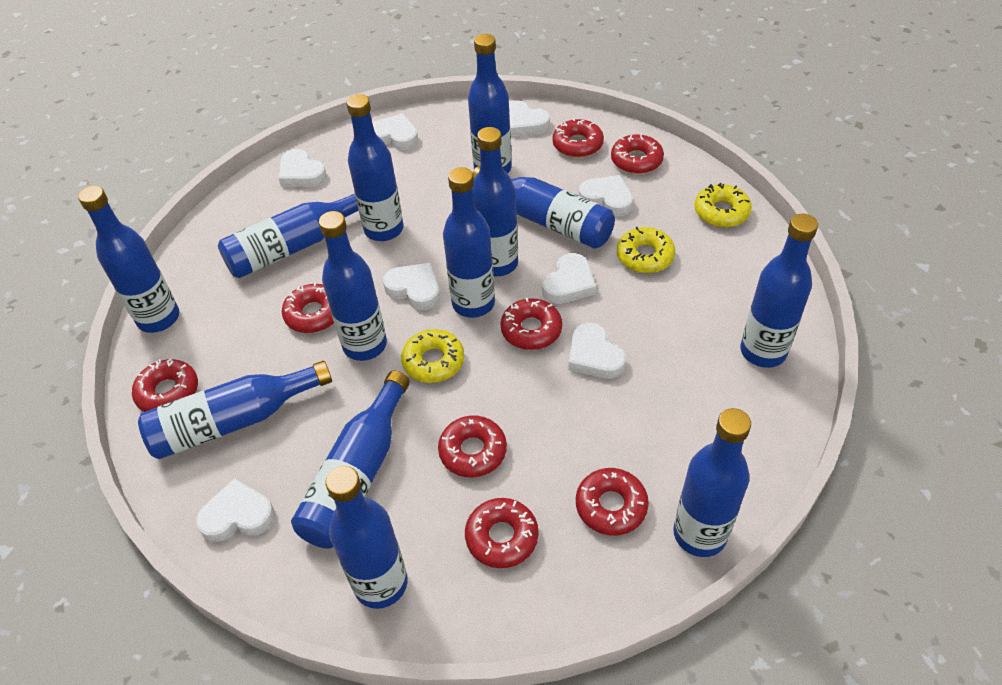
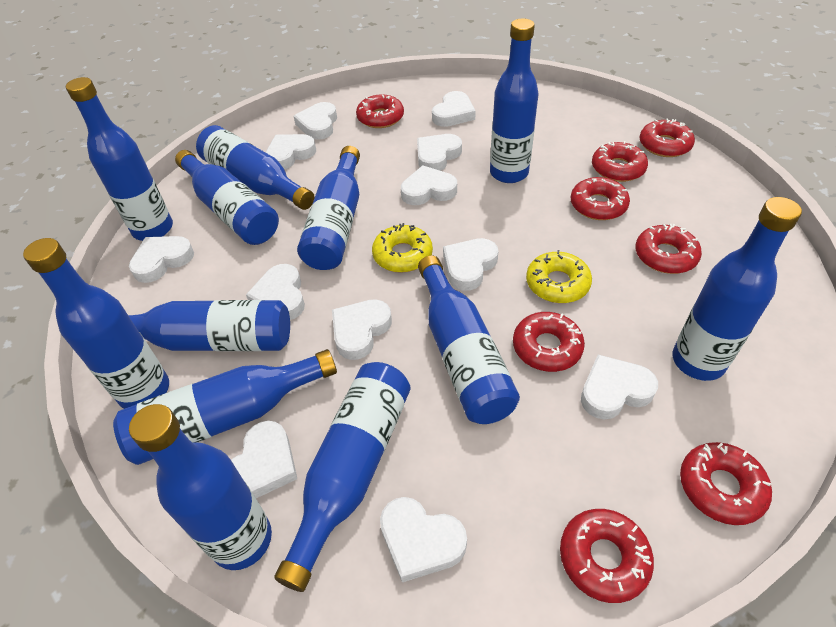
blue bottle: 13 -> 12
white heart: 8 -> 12
yellow donut: 3 -> 2

